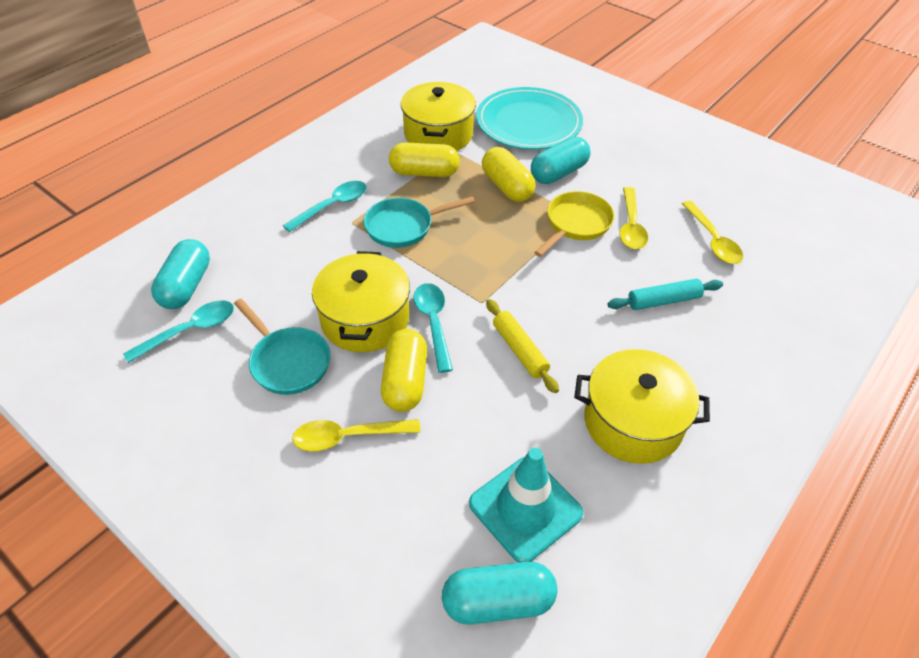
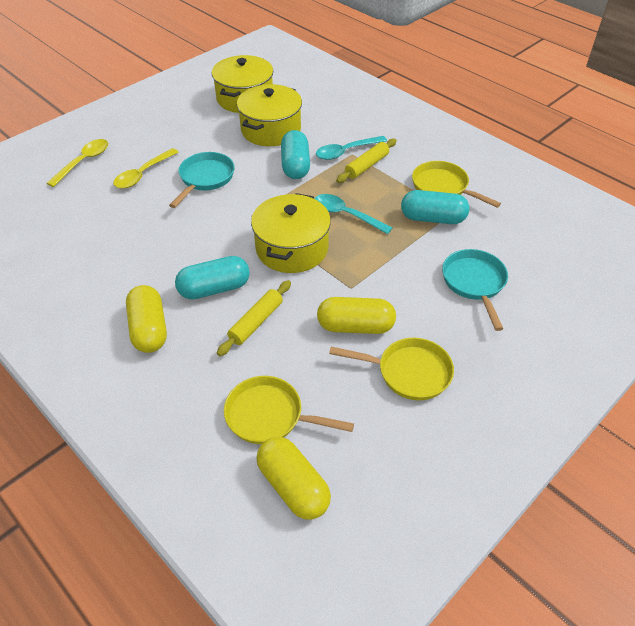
turquoise plate: 1 -> 0
turquoise rolling pin: 1 -> 0
turquoise spoon: 3 -> 2
turquoise traffic cone: 1 -> 0
yellow pan: 1 -> 3
yellow rolling pin: 1 -> 2
yellow spoon: 3 -> 2

